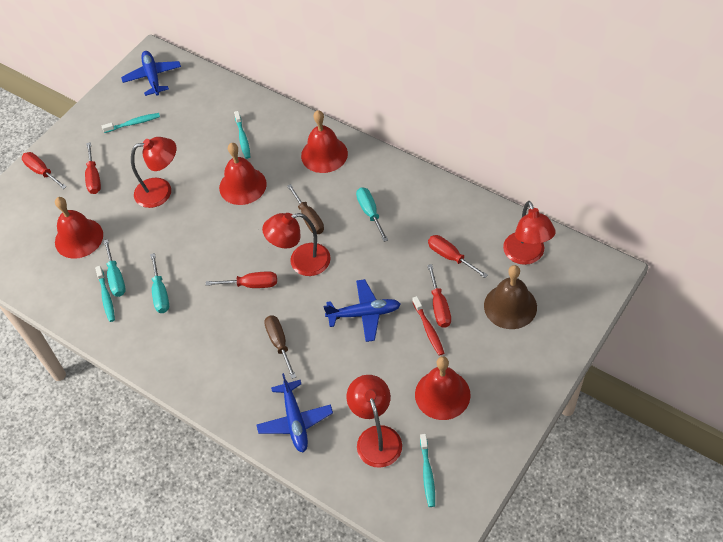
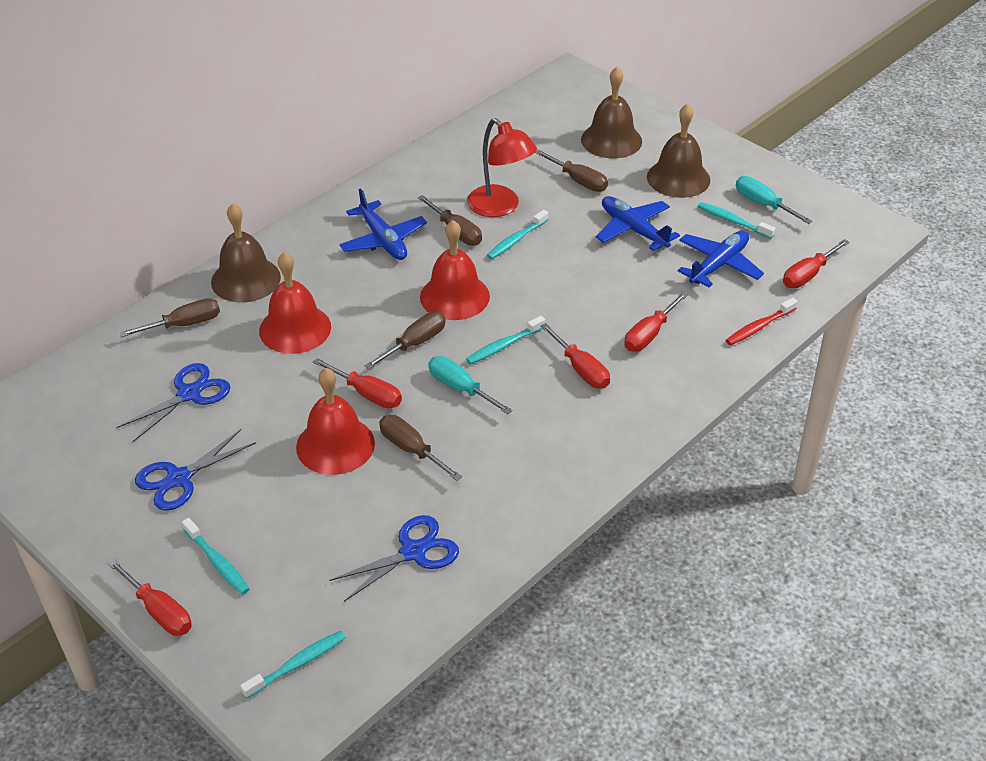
blue scissors: 0 -> 3
brown bell: 1 -> 3
brown screwdriver: 2 -> 5
red bell: 4 -> 3
red lamp: 4 -> 1
turquoise screwdriver: 3 -> 2
turquoise toothbrush: 4 -> 5

